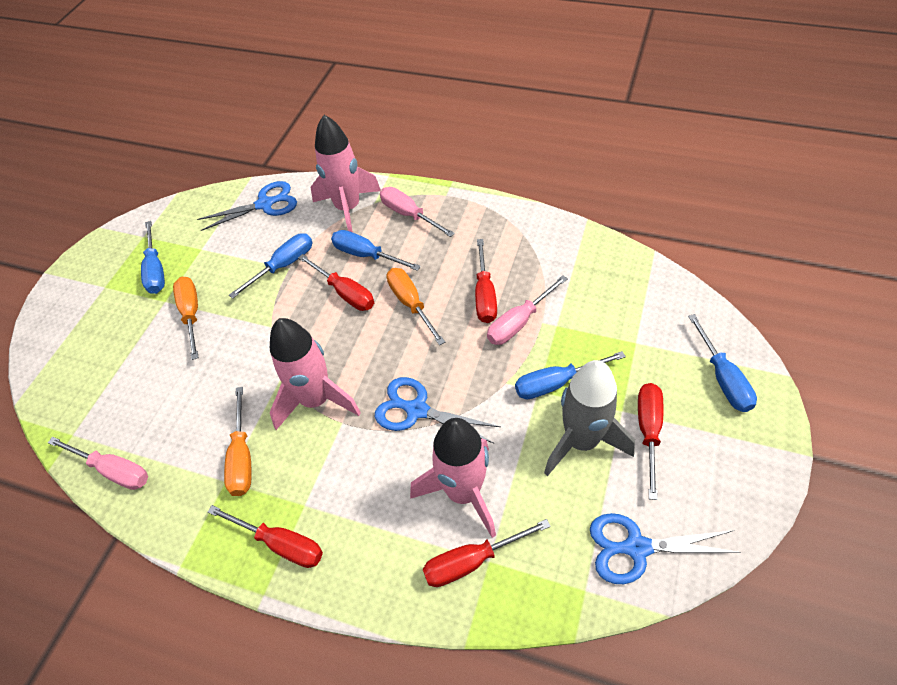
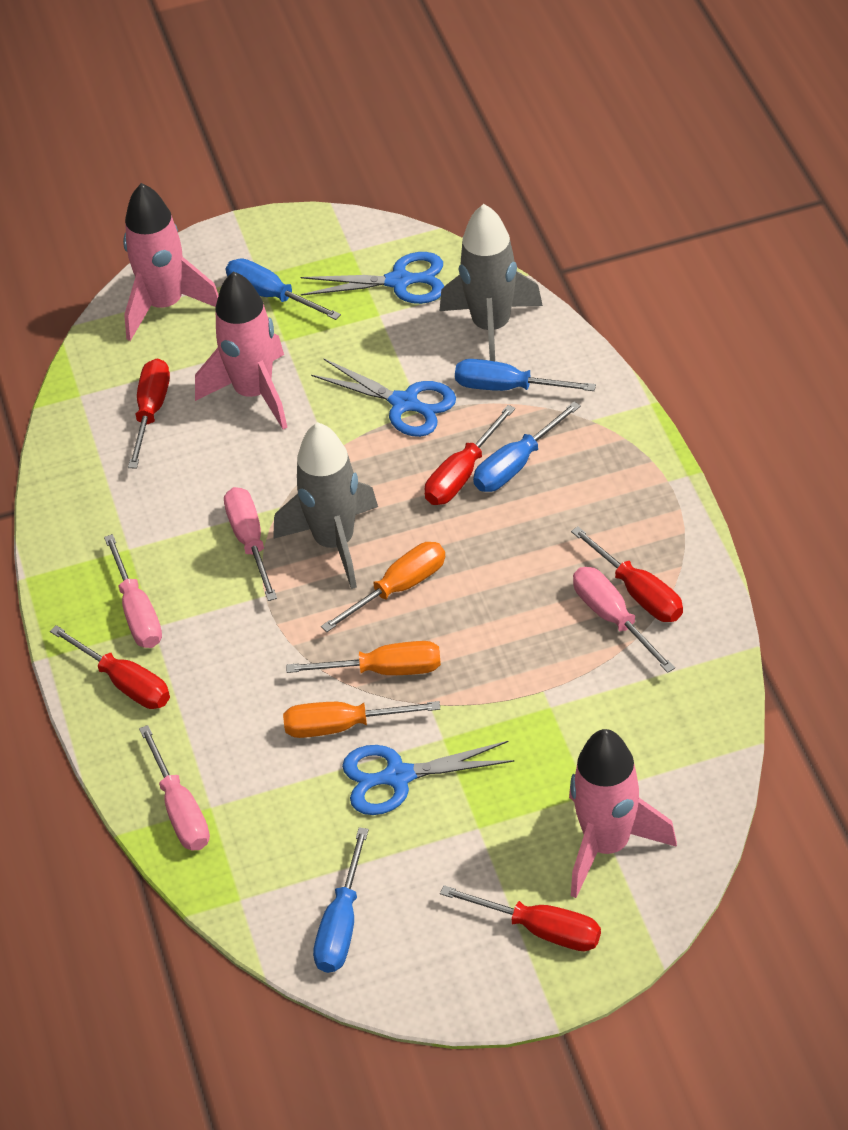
blue screwdriver: 5 -> 4
grey rocket: 1 -> 2
pink screwdriver: 3 -> 4

